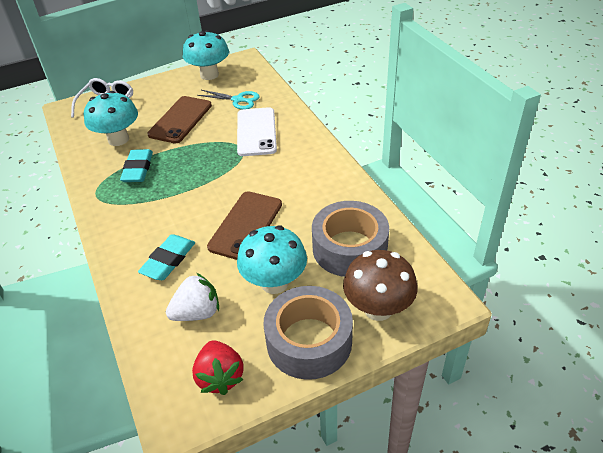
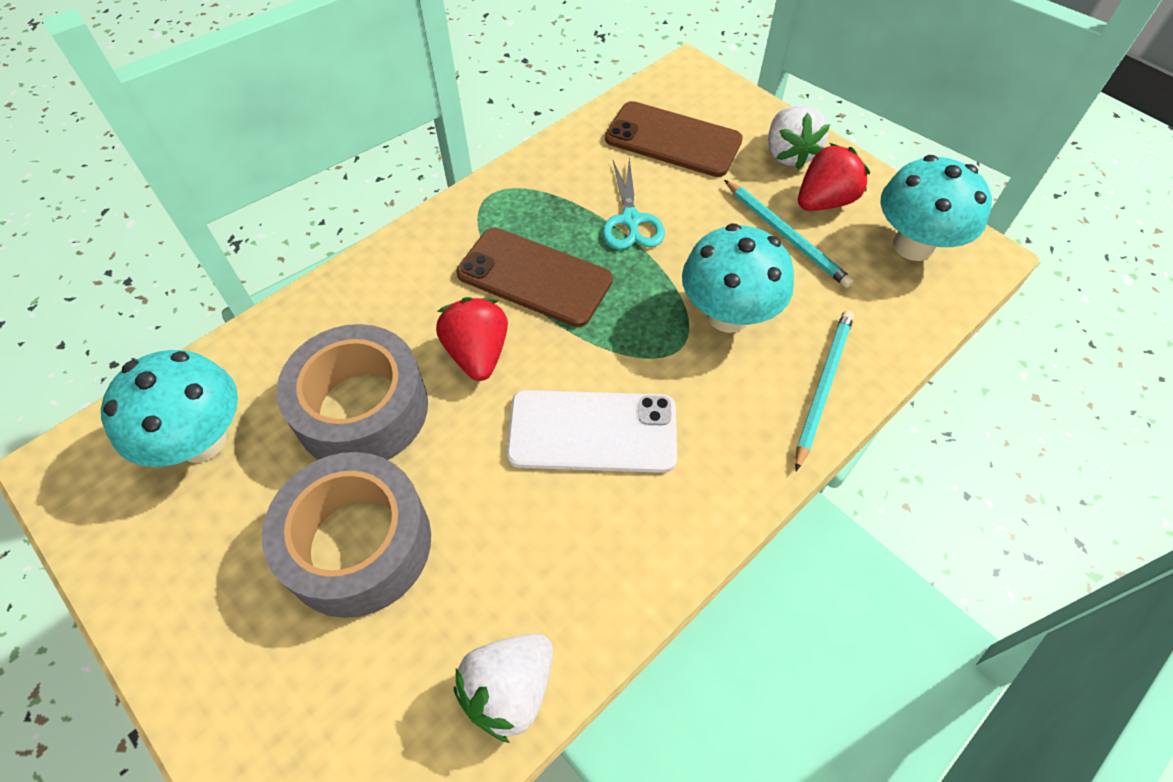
brown mushroom: 1 -> 0
red strawberry: 1 -> 2
turquoise eraser: 2 -> 0
turquoise pencil: 0 -> 2
white glasses: 1 -> 0
white strawberry: 1 -> 2

